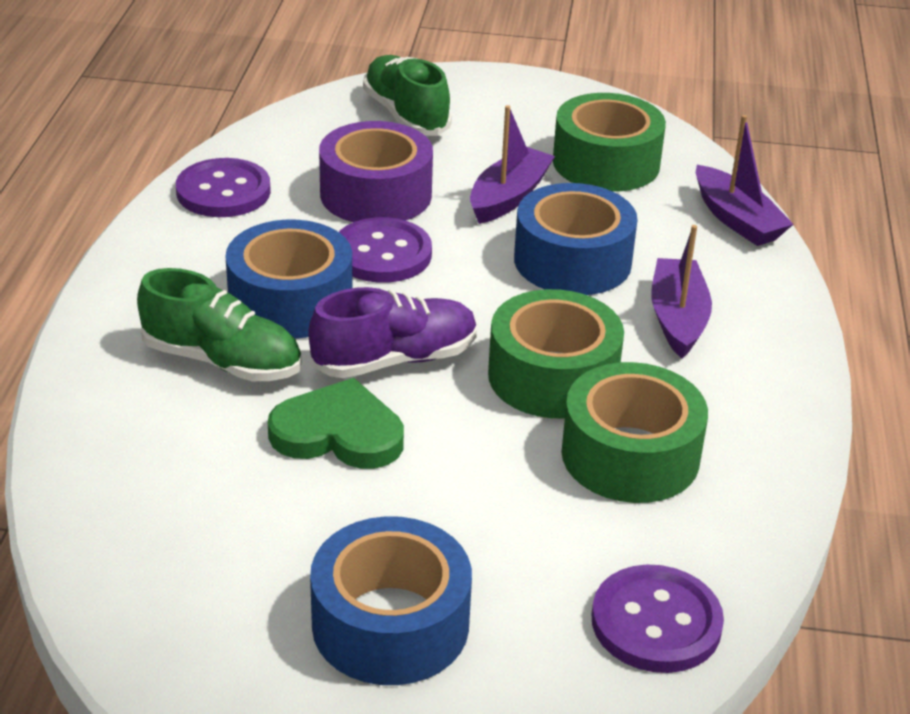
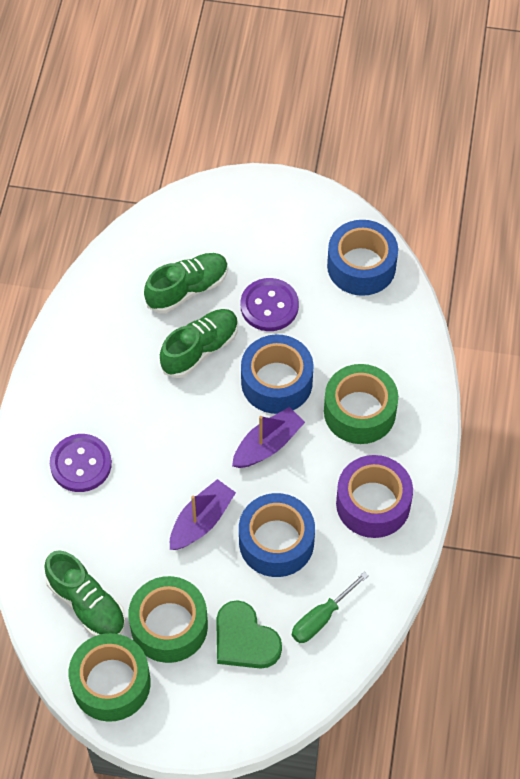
green screwdriver: 0 -> 1
green shoe: 2 -> 3
purple boat: 3 -> 2
purple button: 3 -> 2
purple shoe: 1 -> 0

